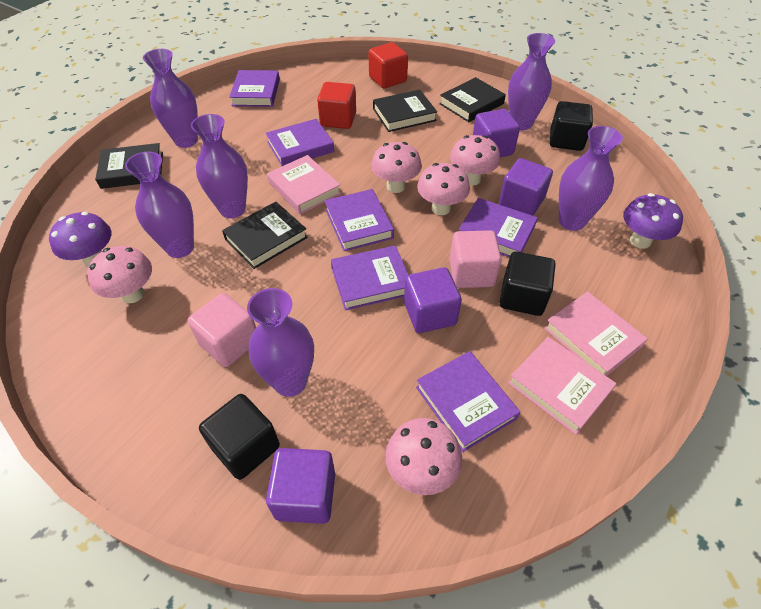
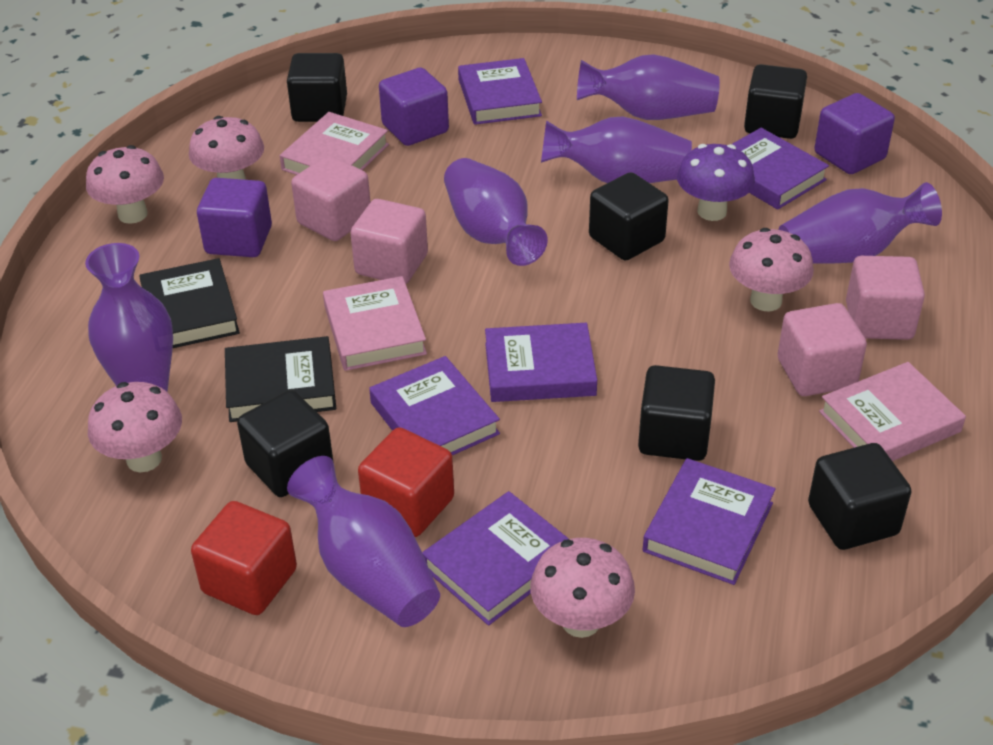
black book: 4 -> 2
black cube: 3 -> 6
pink cube: 2 -> 4
purple cube: 4 -> 3
purple mushroom: 2 -> 1

